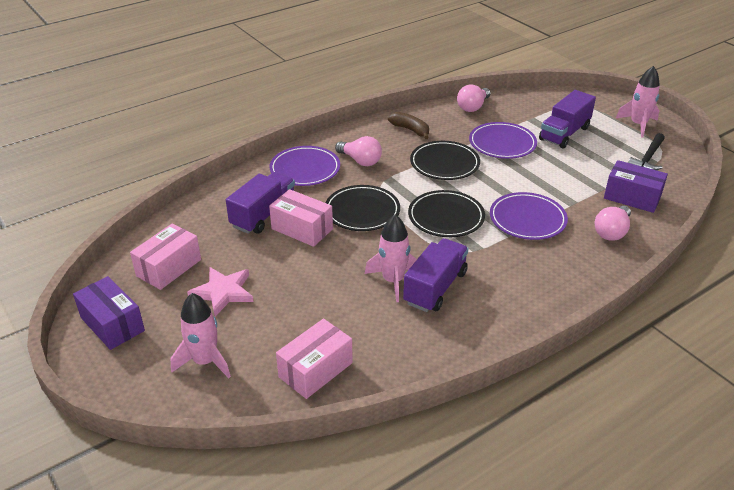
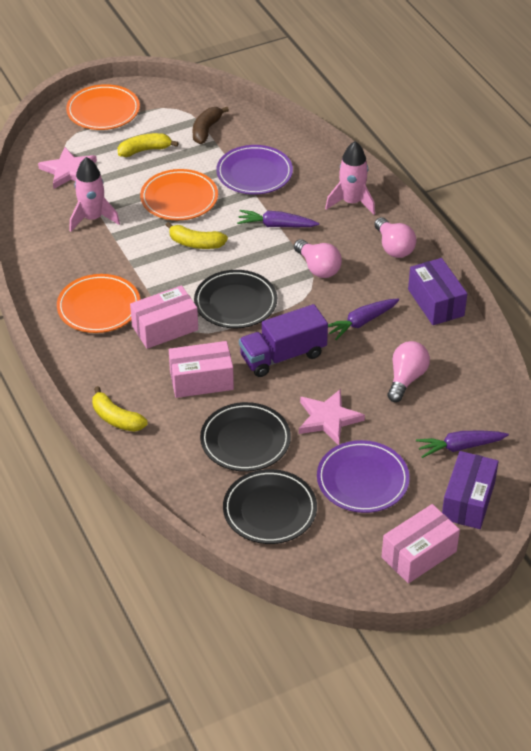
black hammer: 1 -> 0
orange plate: 0 -> 3
pink rocket: 3 -> 2
pink star: 1 -> 2
purple carrot: 0 -> 3
purple plate: 3 -> 2
purple truck: 3 -> 1
yellow banana: 0 -> 3

